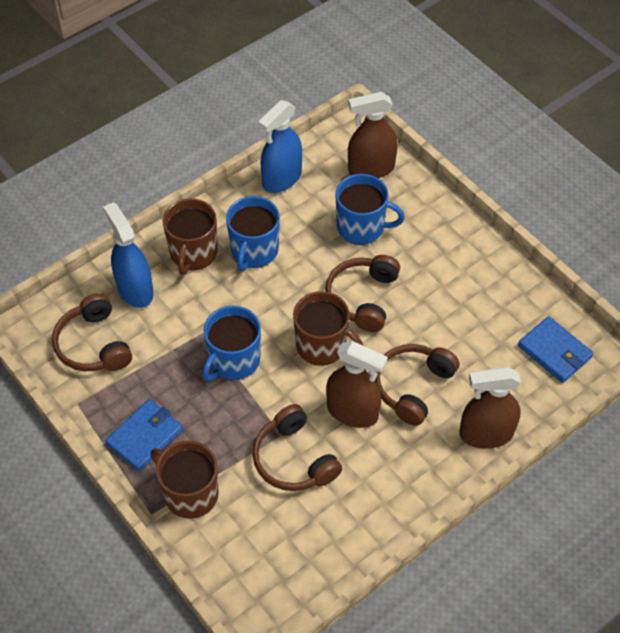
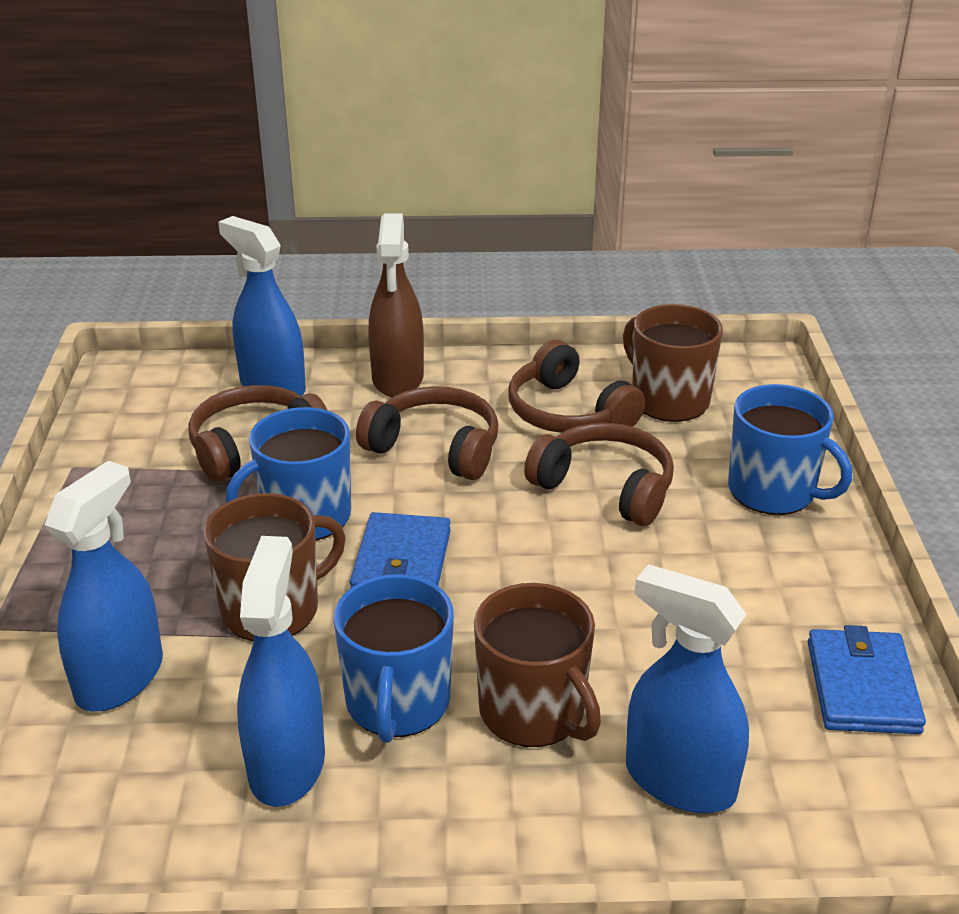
blue spray bottle: 2 -> 4
brown spray bottle: 3 -> 1

